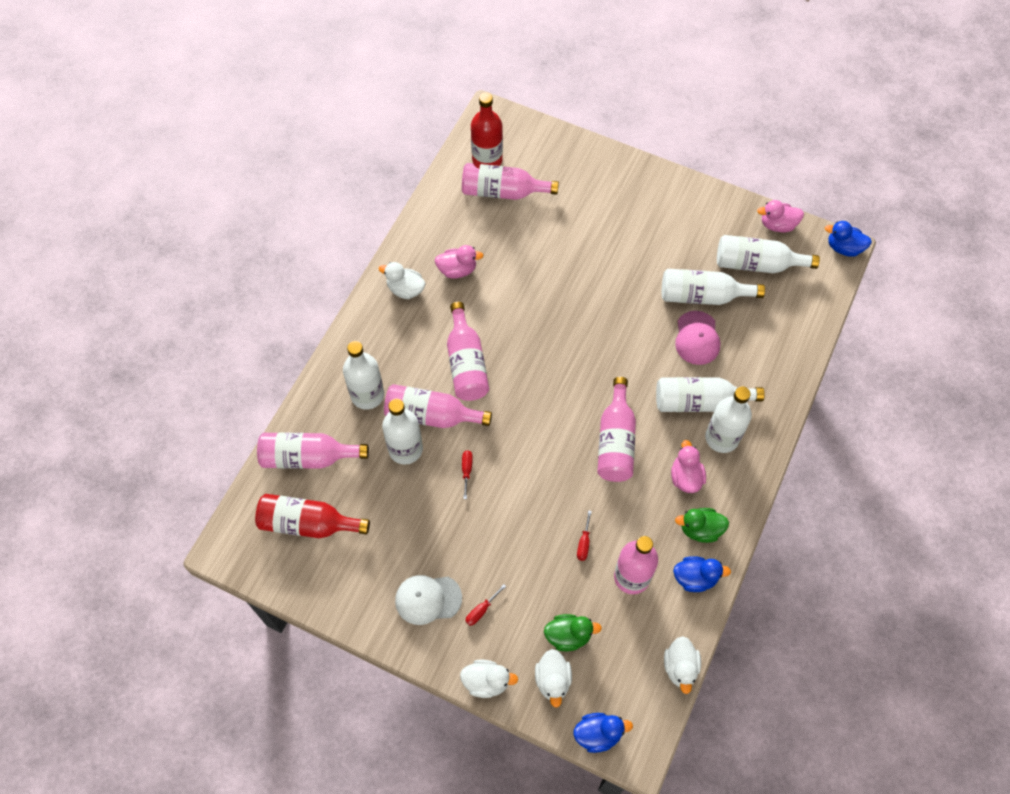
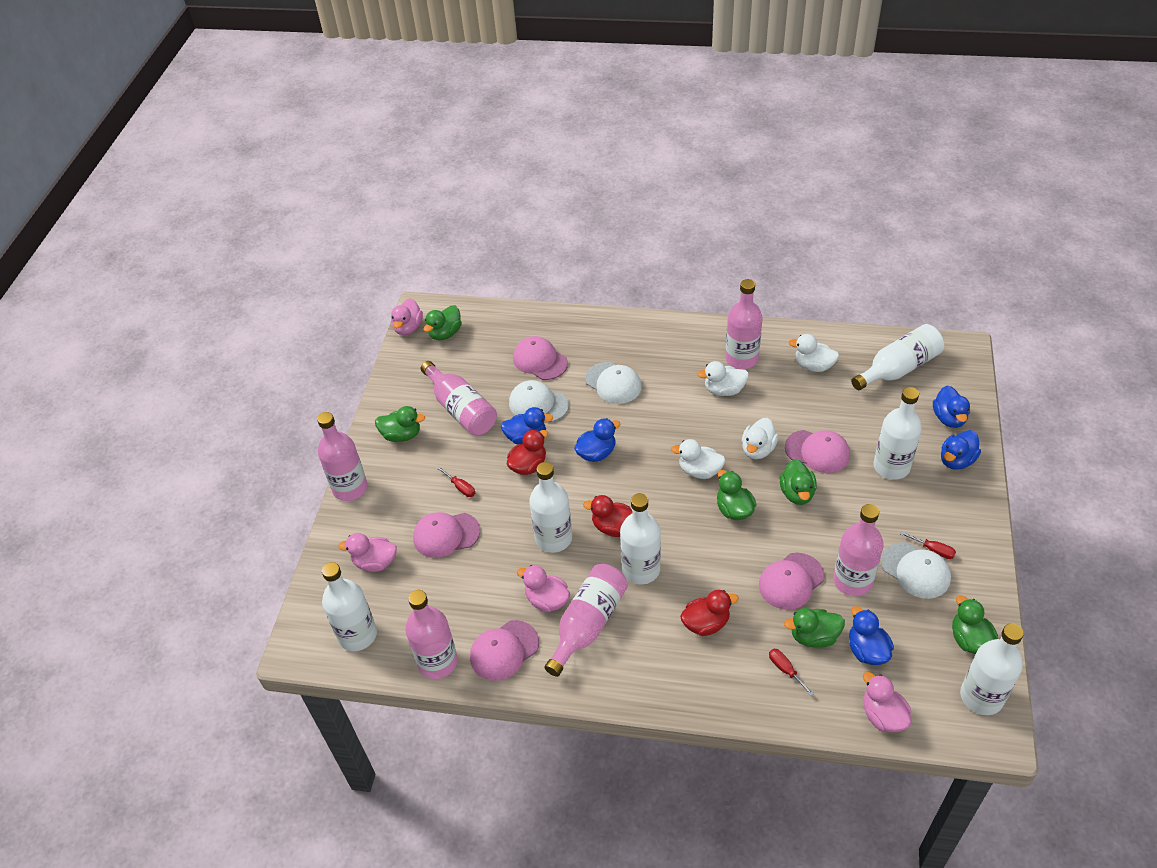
blue duck: 3 -> 5
green duck: 2 -> 6
pink cap: 1 -> 5
pink duck: 3 -> 4
red bottle: 2 -> 0
red duck: 0 -> 3
white cap: 1 -> 3

